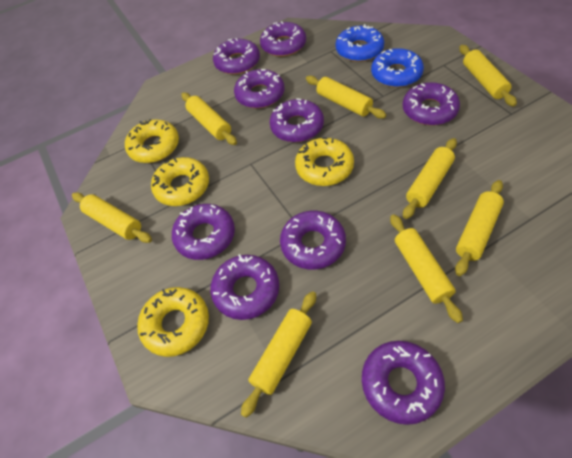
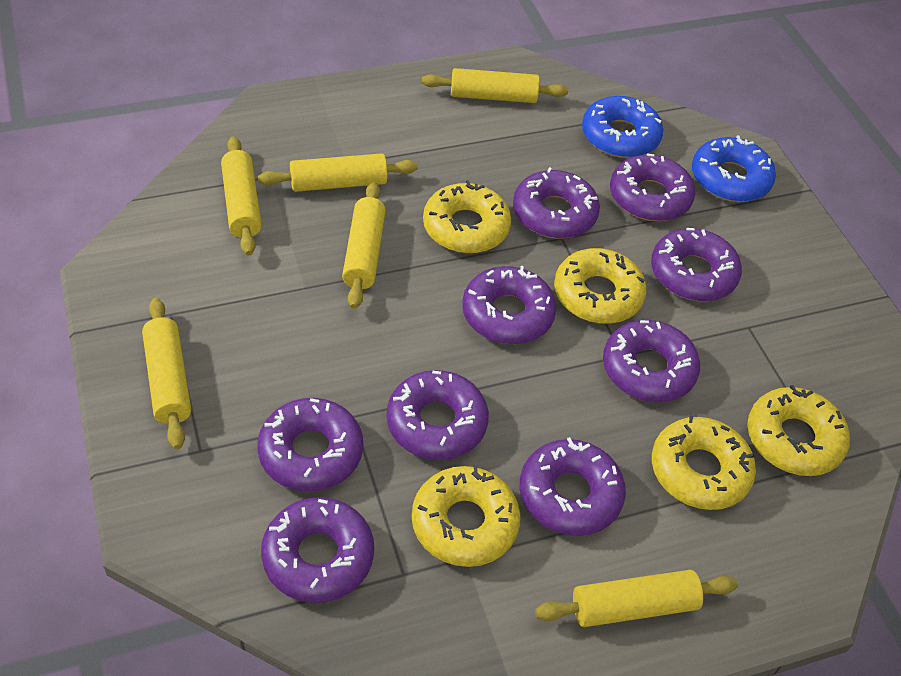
yellow donut: 4 -> 5
yellow rolling pin: 8 -> 6

